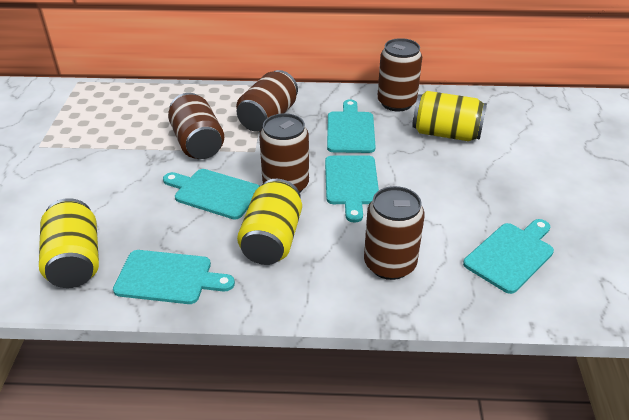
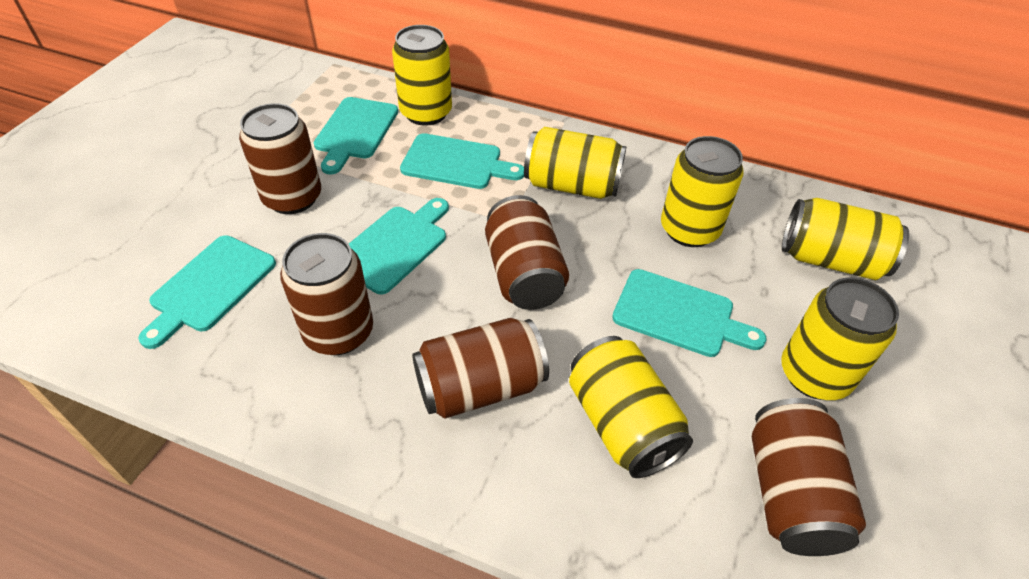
yellow can: 3 -> 6

